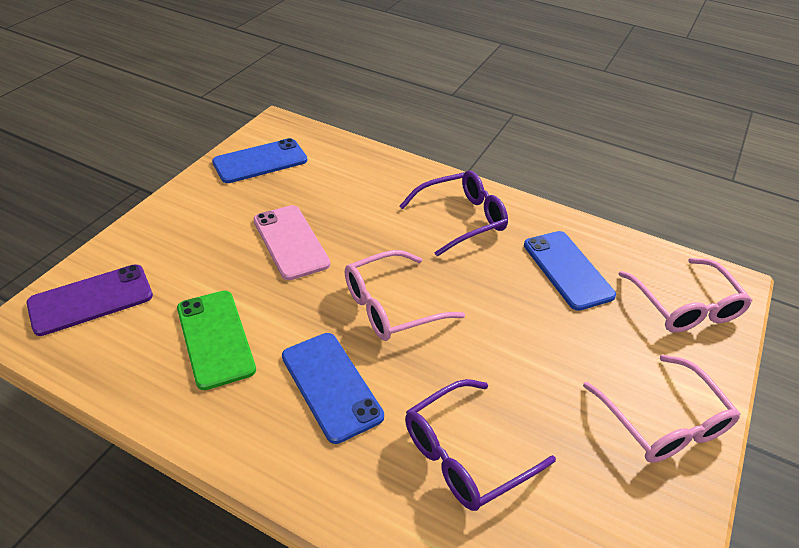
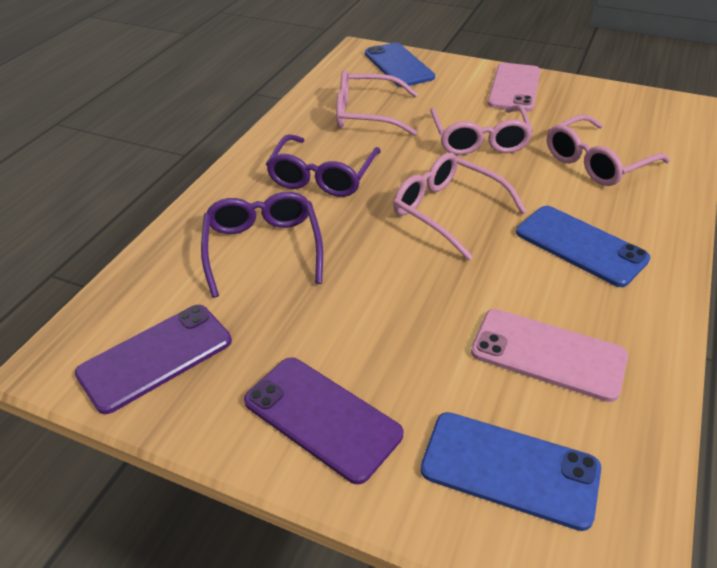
green phone: 1 -> 0
pink glasses: 3 -> 4
pink phone: 1 -> 2
purple phone: 1 -> 2

